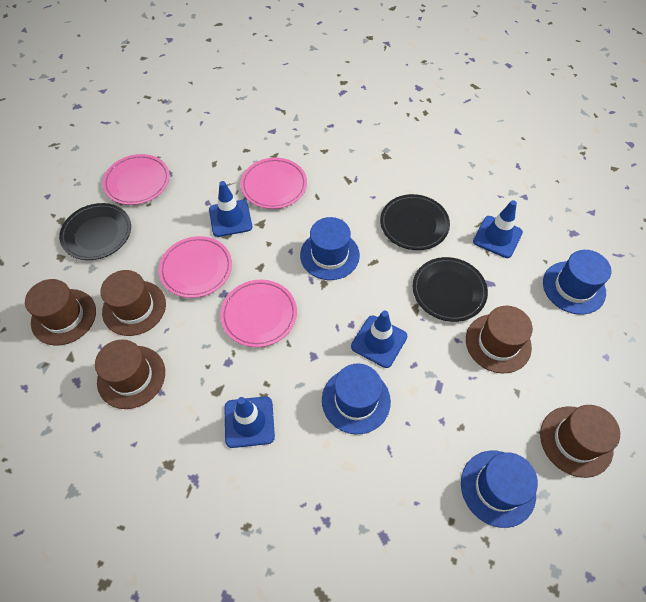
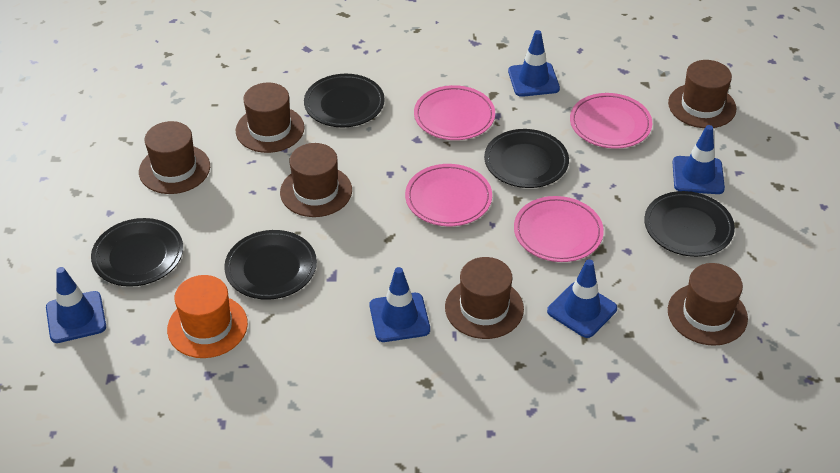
black plate: 3 -> 5
blue hat: 4 -> 0
blue traffic cone: 4 -> 5
brown hat: 5 -> 6
orange hat: 0 -> 1

